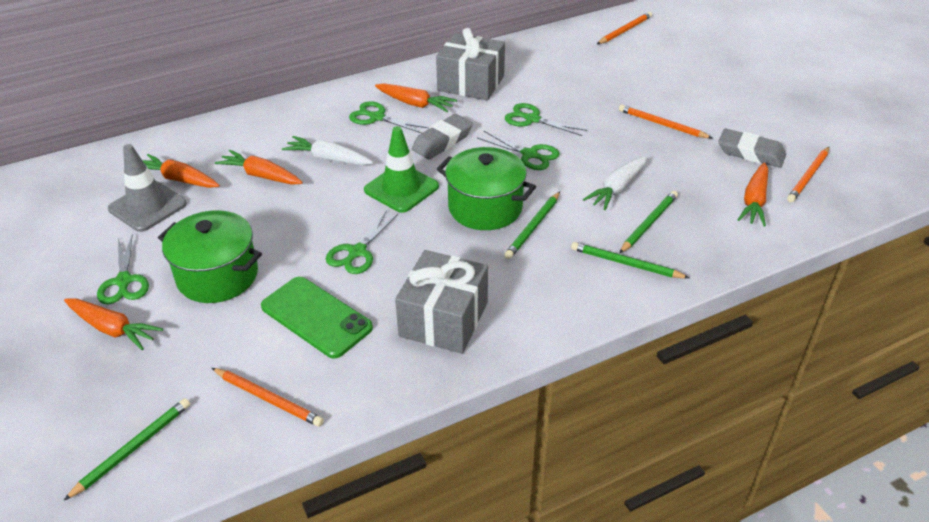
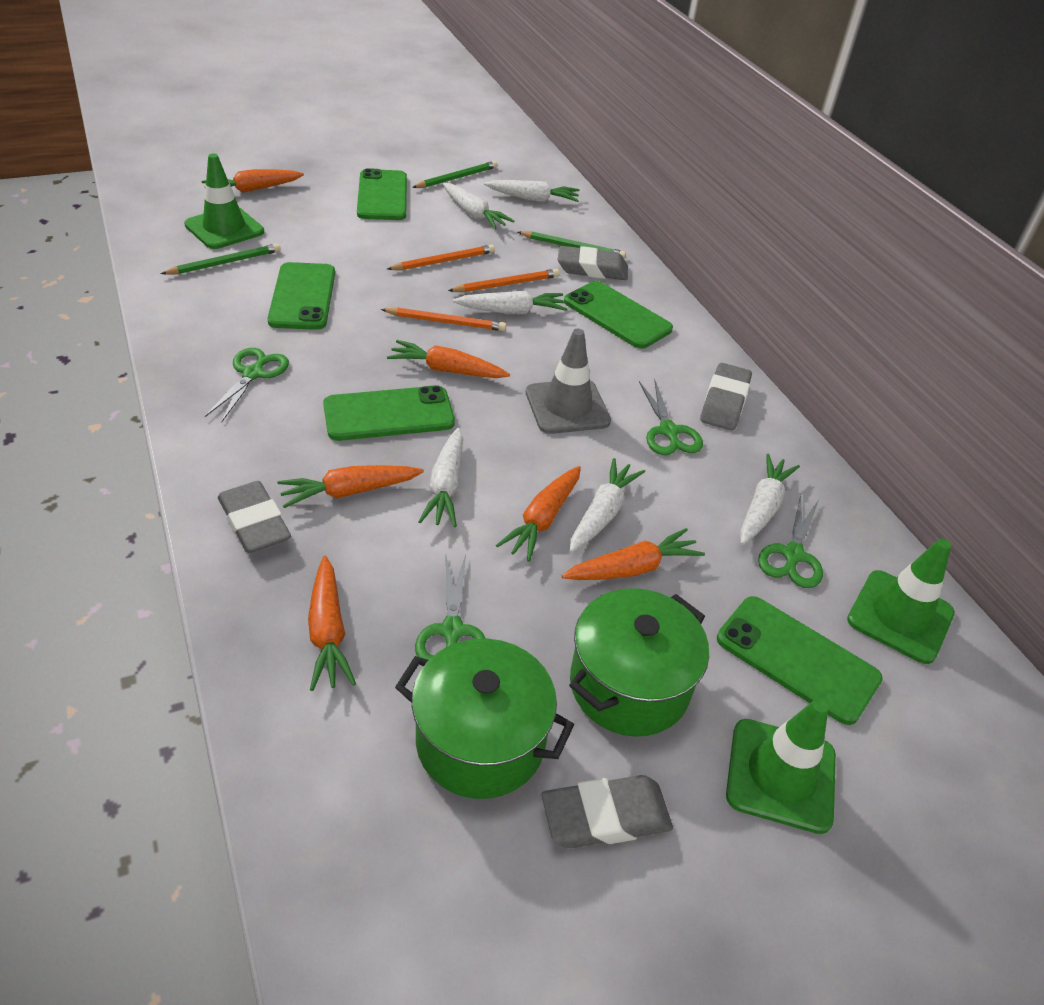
green pencil: 4 -> 3
green phone: 1 -> 5
green scissors: 5 -> 4
green traffic cone: 1 -> 3
grey eraser: 2 -> 4
grey gift: 2 -> 0
orange carrot: 5 -> 6
orange pencil: 4 -> 3
white carrot: 2 -> 6

